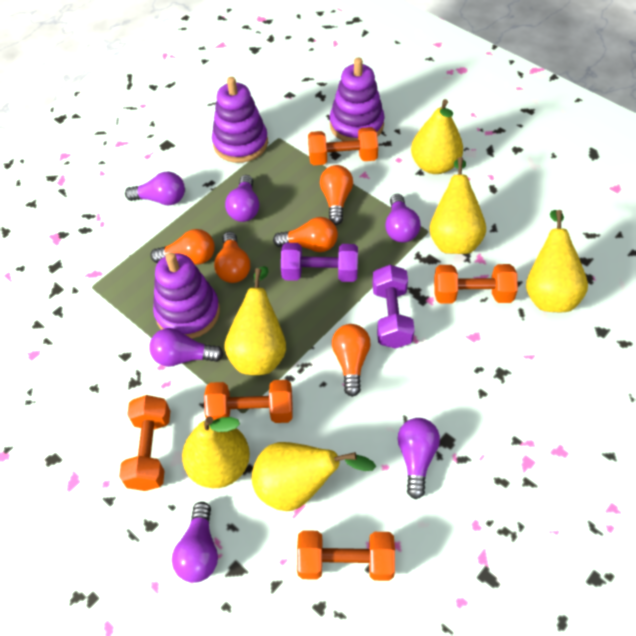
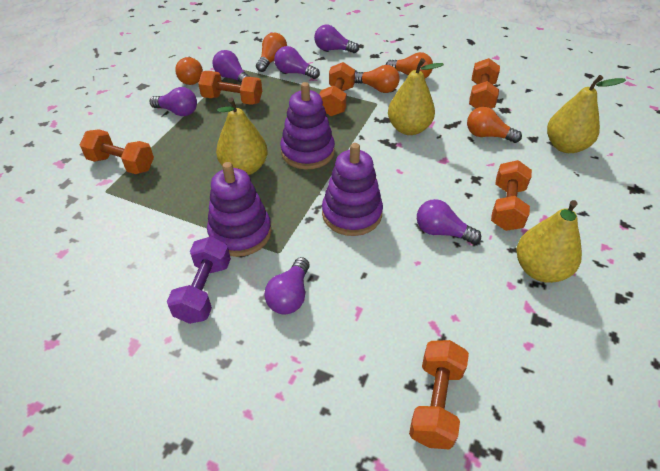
orange dumbbell: 5 -> 6
purple dumbbell: 2 -> 1
yellow pear: 6 -> 4

